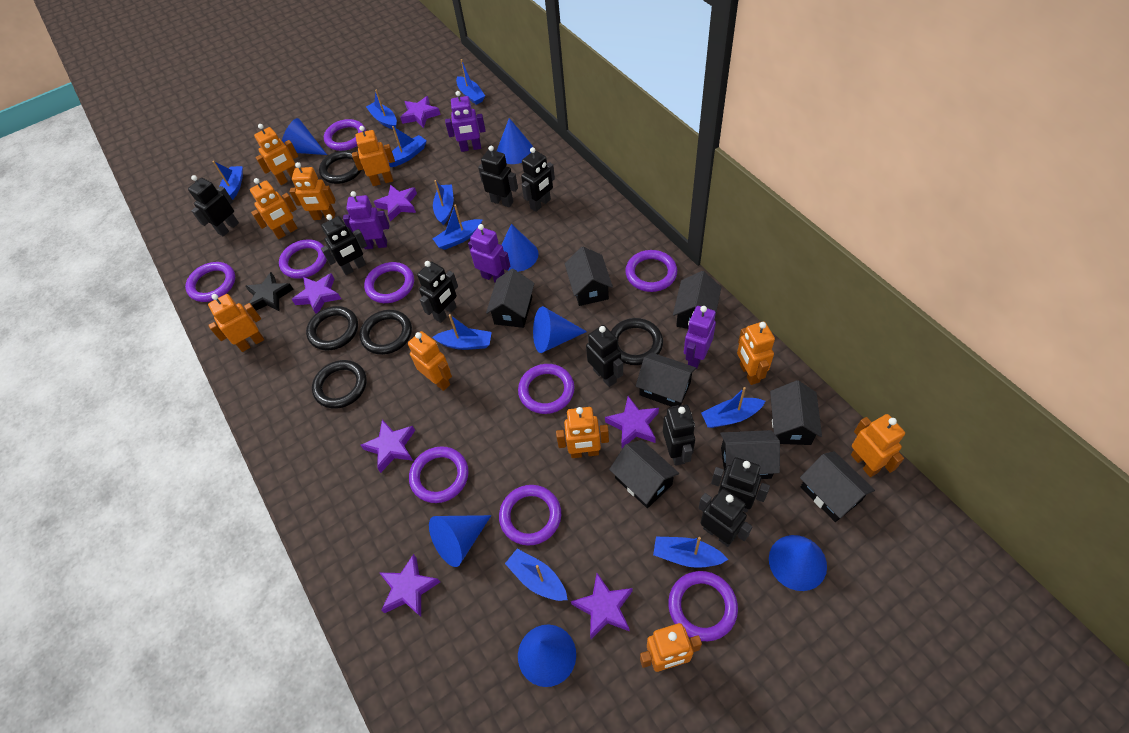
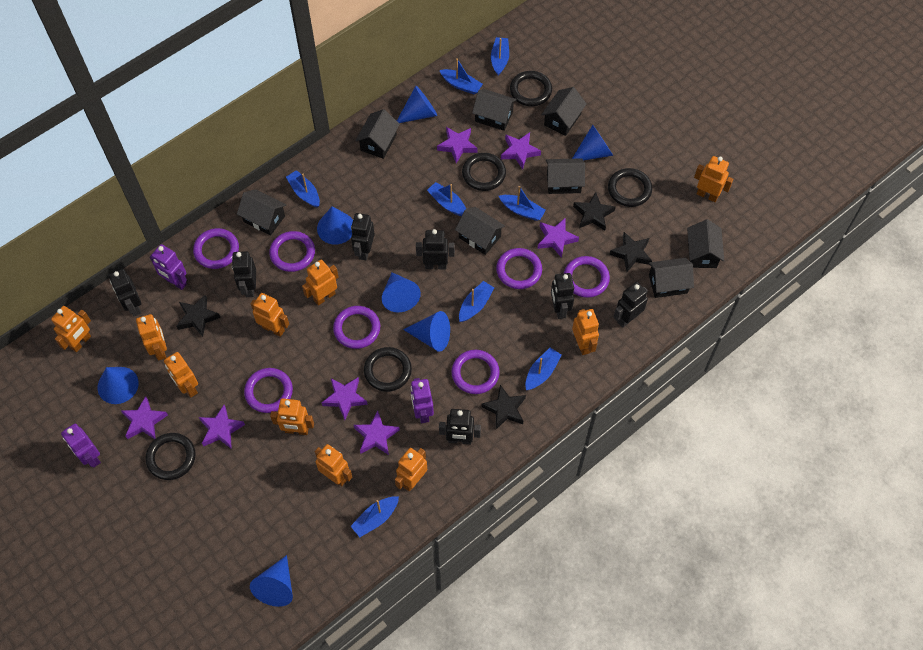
black robot: 9 -> 7
black star: 1 -> 4
blue boat: 10 -> 8
purple ring: 9 -> 7
purple robot: 4 -> 3

